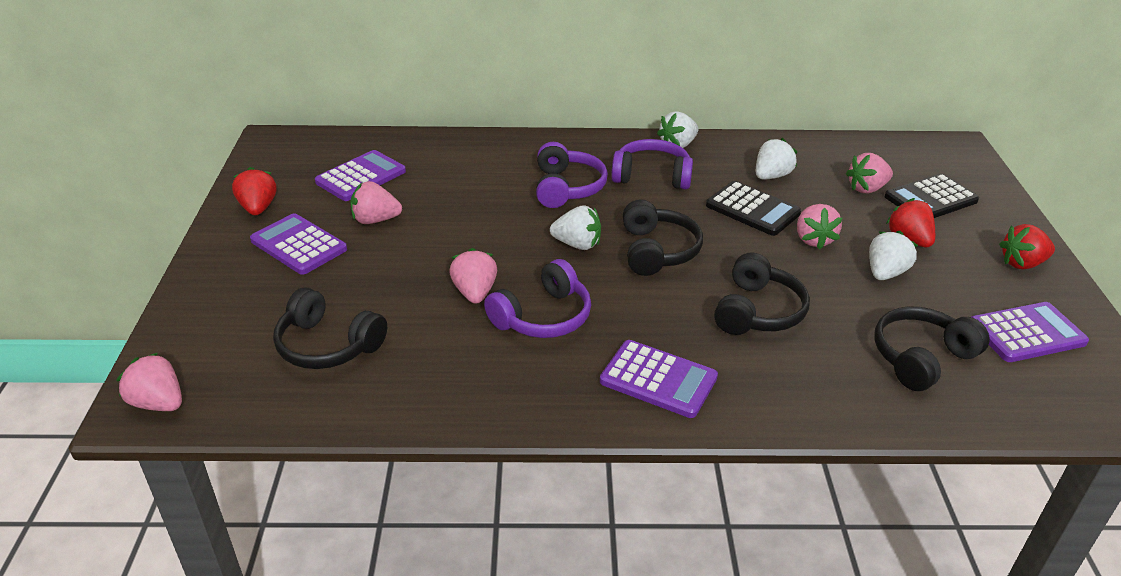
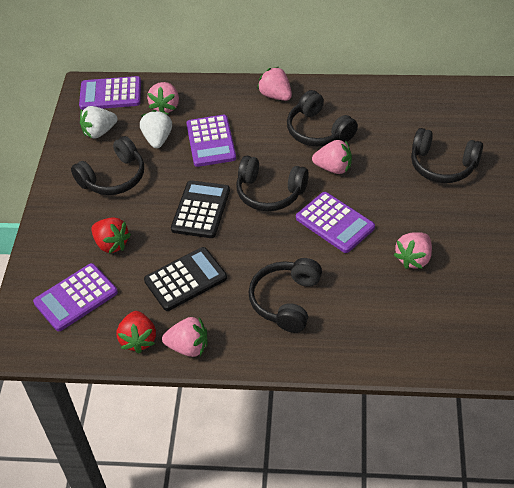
black headphones: 4 -> 5
purple headphones: 3 -> 0
red strawberry: 3 -> 2
white strawberry: 4 -> 2

